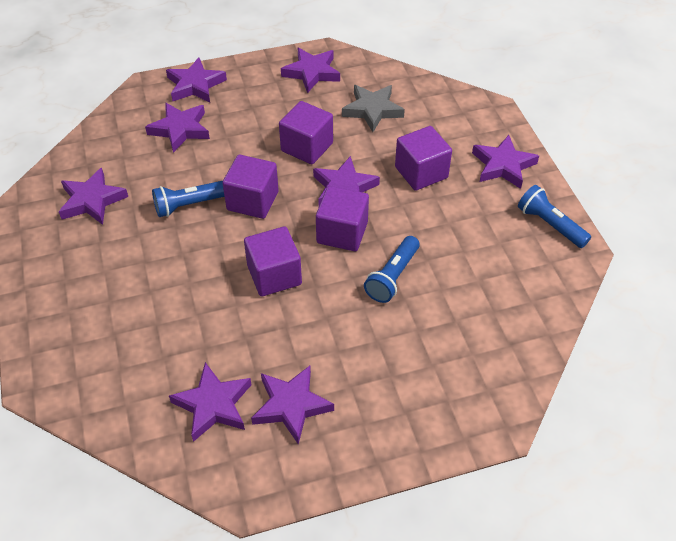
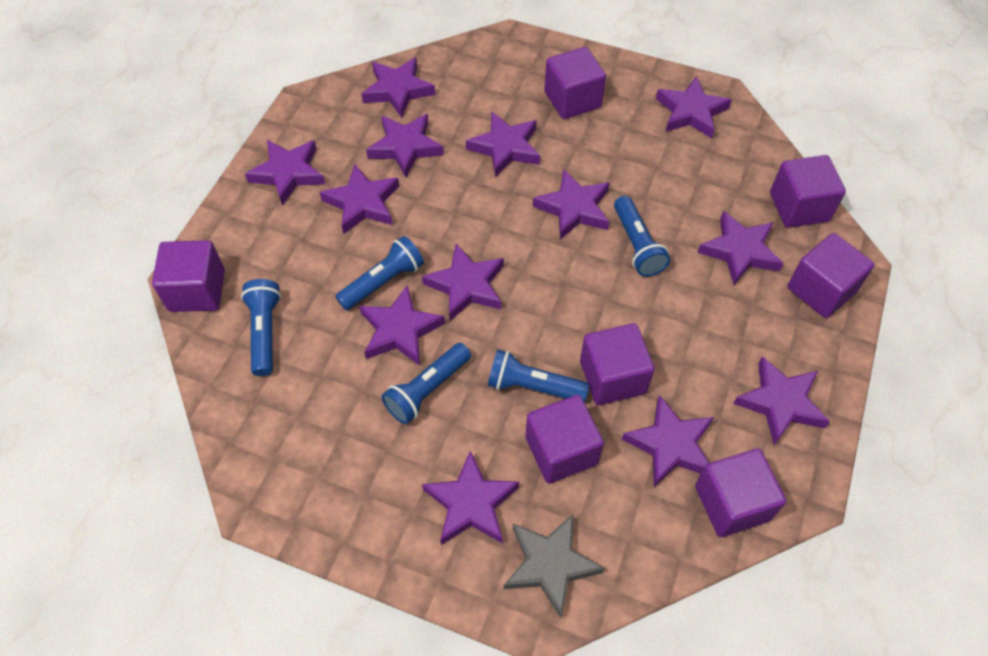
blue flashlight: 3 -> 5
purple cube: 5 -> 7
purple star: 8 -> 13

